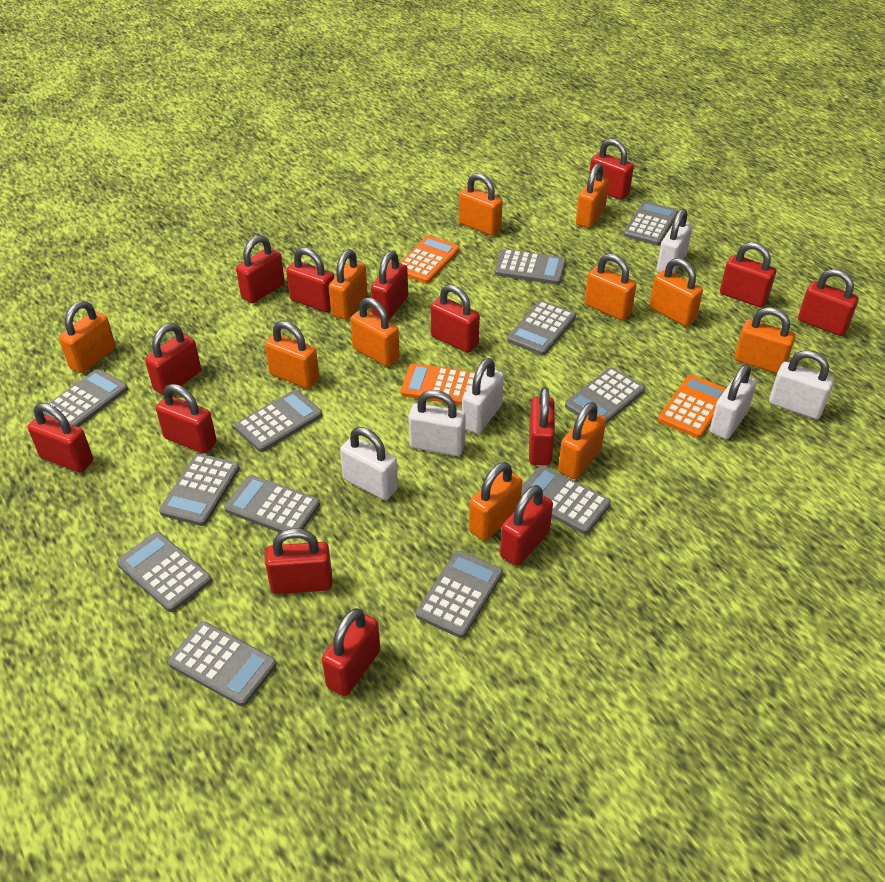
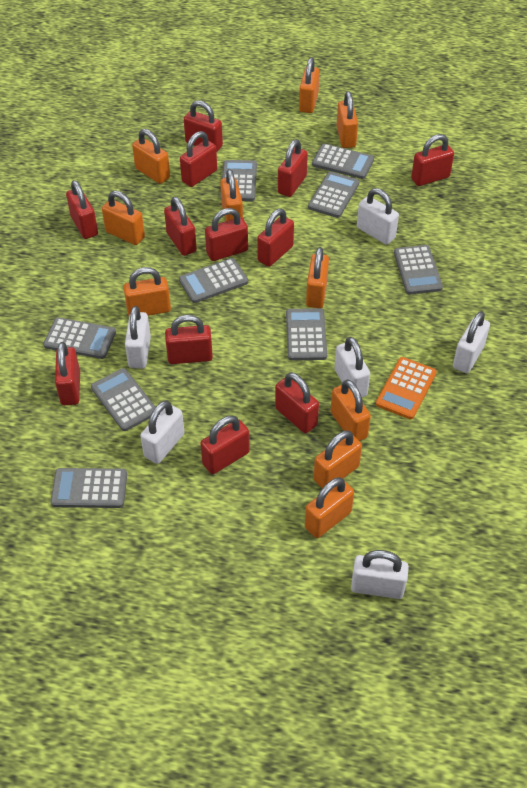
grey calculator: 12 -> 9
orange calculator: 3 -> 1
orange padlock: 11 -> 10
red padlock: 14 -> 12

